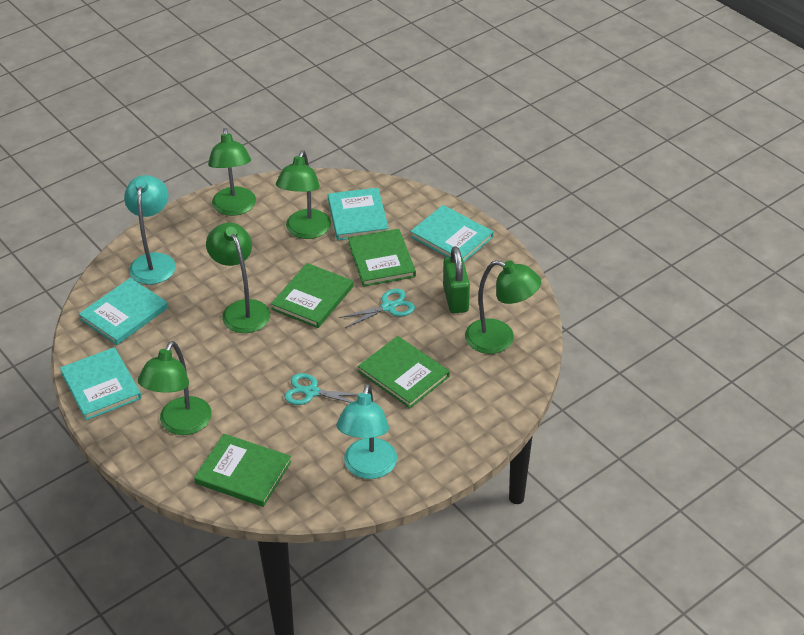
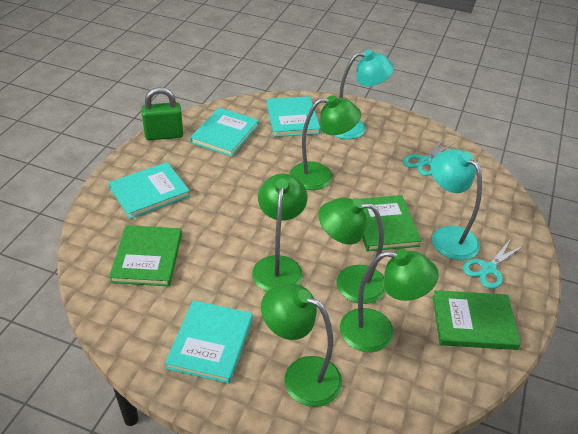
green book: 4 -> 3

